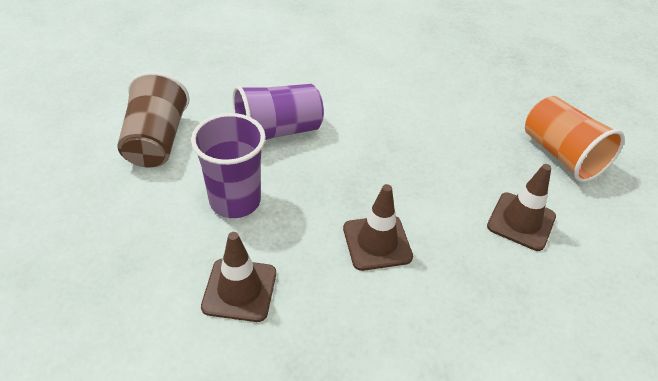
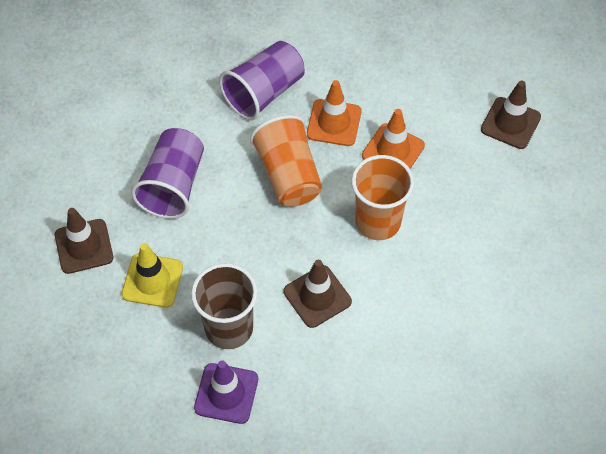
orange cup: 1 -> 2
orange traffic cone: 0 -> 2
purple traffic cone: 0 -> 1
yellow traffic cone: 0 -> 1

